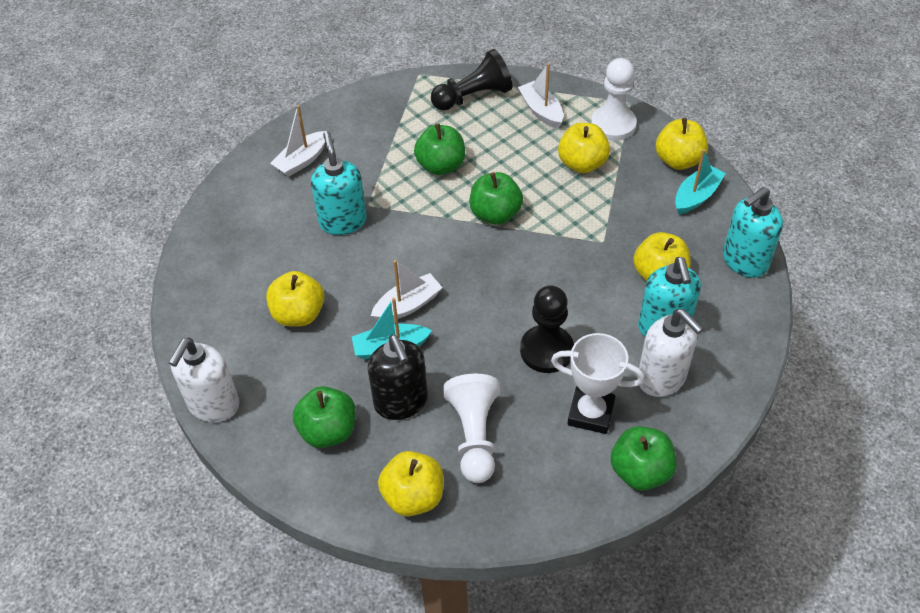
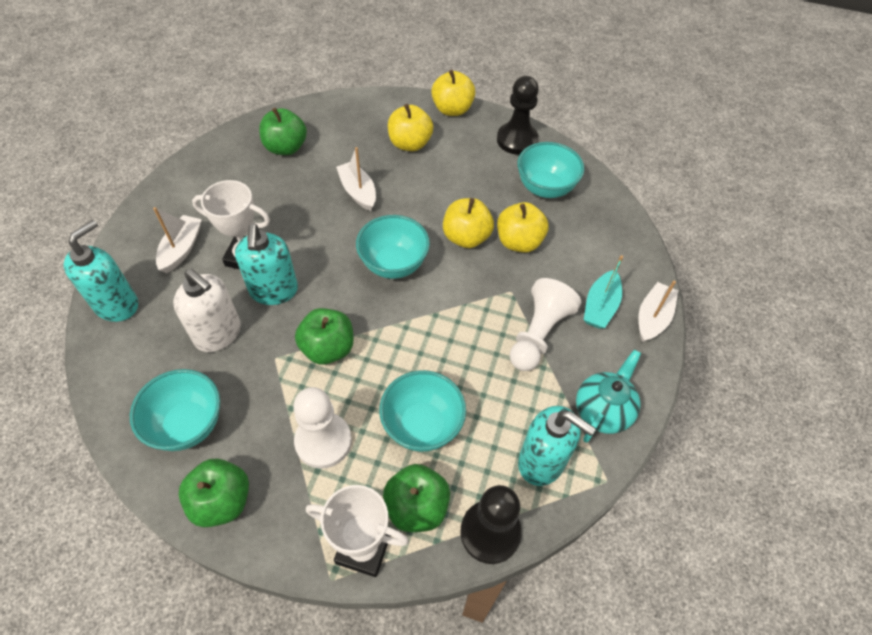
black soap dispenser: 1 -> 0
turquoise boat: 2 -> 1
turquoise bowl: 0 -> 4
turquoise teapot: 0 -> 1
white soap dispenser: 2 -> 1
white trophy: 1 -> 2
yellow apple: 5 -> 4

